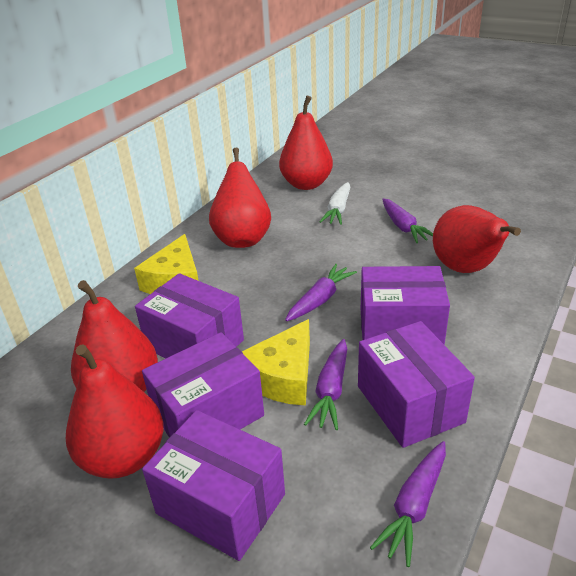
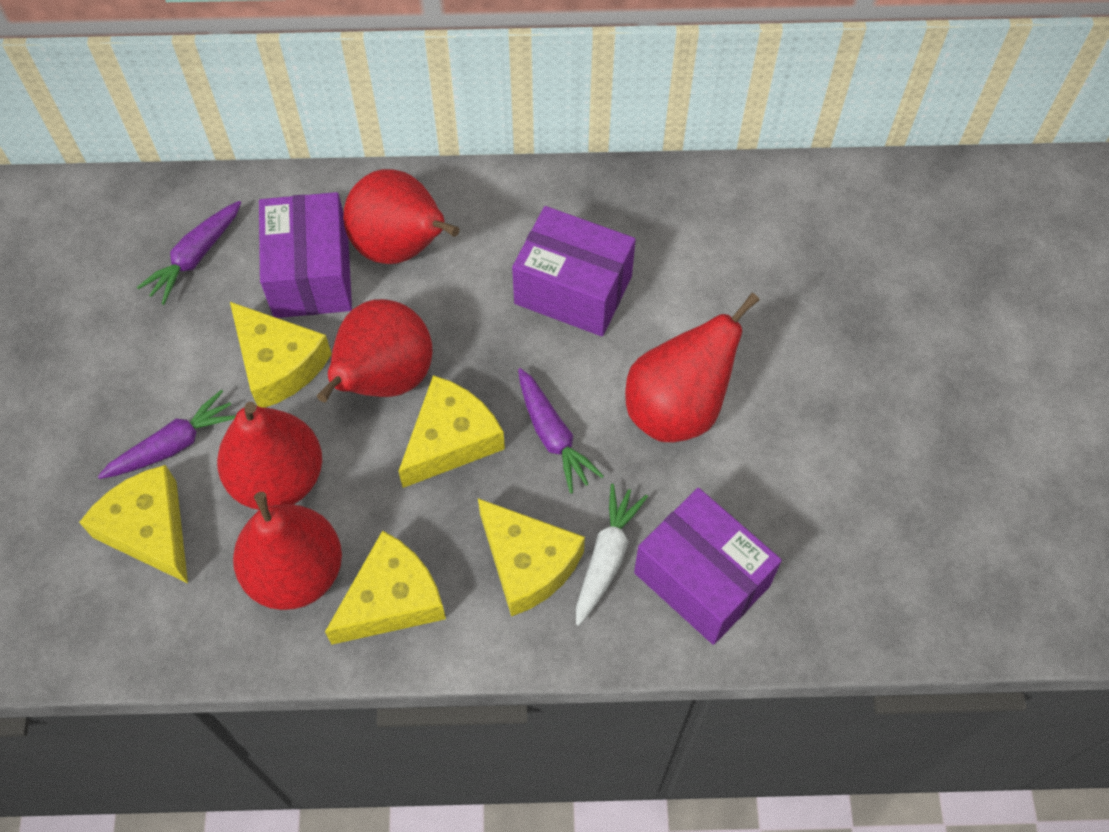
purple box: 5 -> 3
purple carrot: 4 -> 3
yellow cheese: 2 -> 5

